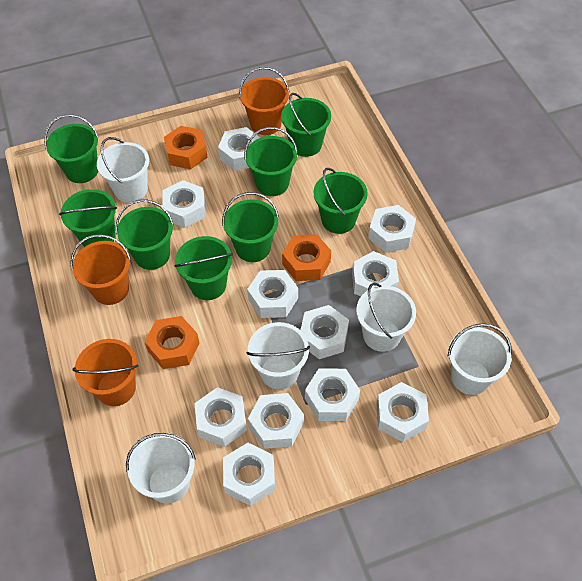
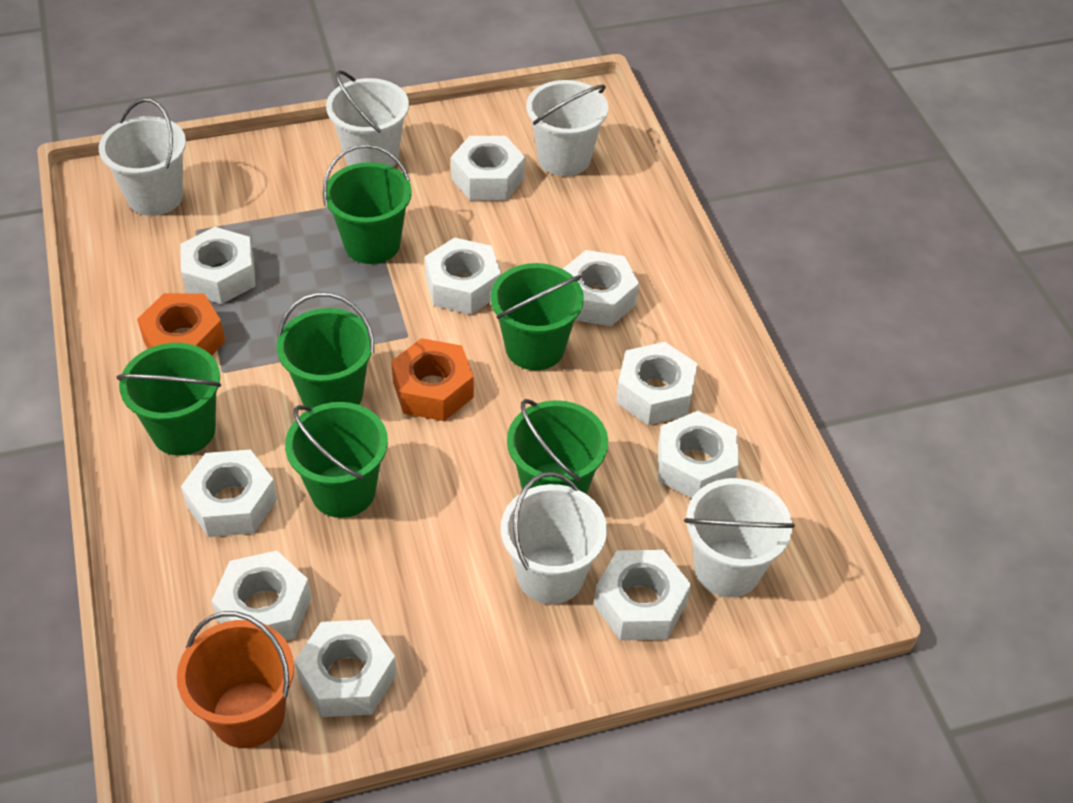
green bucket: 8 -> 6
orange bucket: 3 -> 1
orange nut: 3 -> 2
white nut: 11 -> 10

